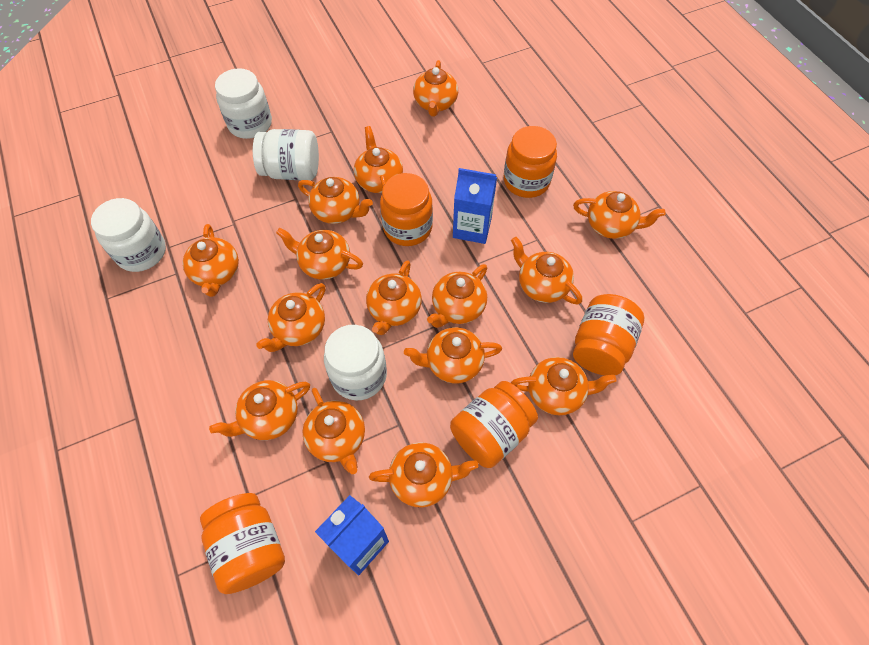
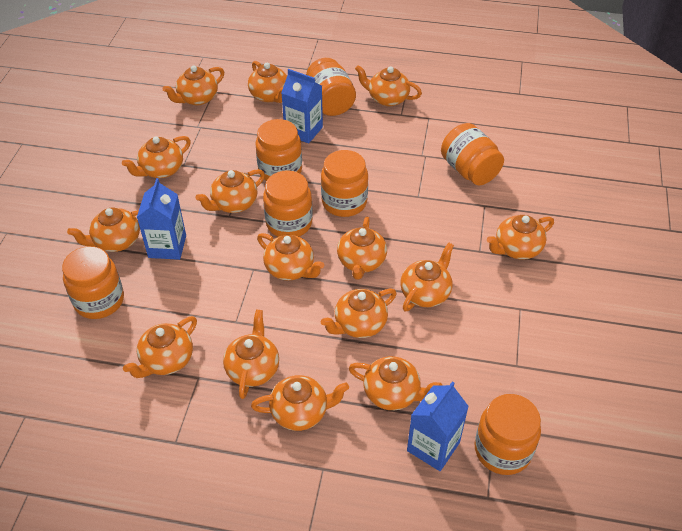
blue carton: 2 -> 3
orange jar: 5 -> 7
white jar: 4 -> 0

